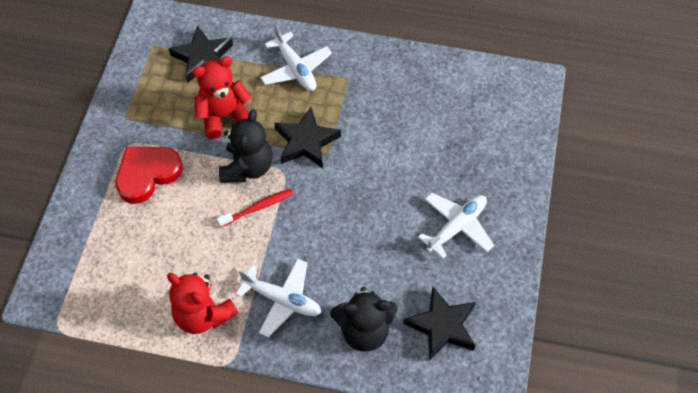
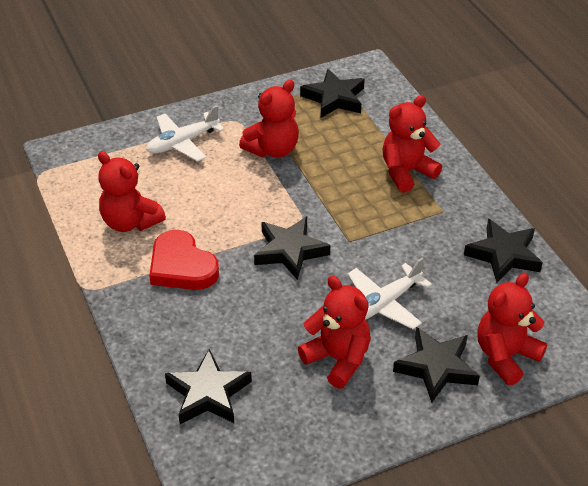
black star: 3 -> 5
black teddy bear: 2 -> 0
red teddy bear: 2 -> 5
red toothbrush: 1 -> 0
white plane: 3 -> 2

